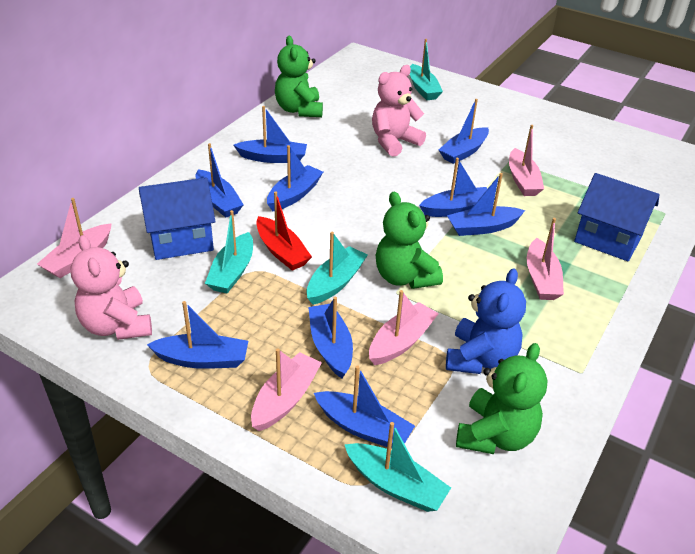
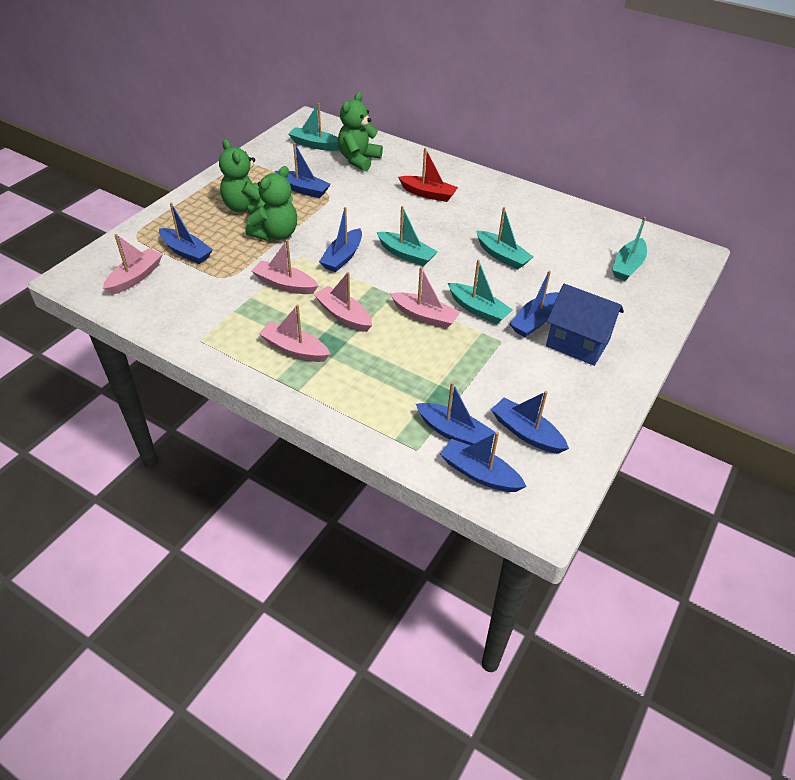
blue boat: 9 -> 7
blue house: 2 -> 1
blue teddy bear: 1 -> 0
pink teddy bear: 2 -> 0
turquoise boat: 4 -> 5

